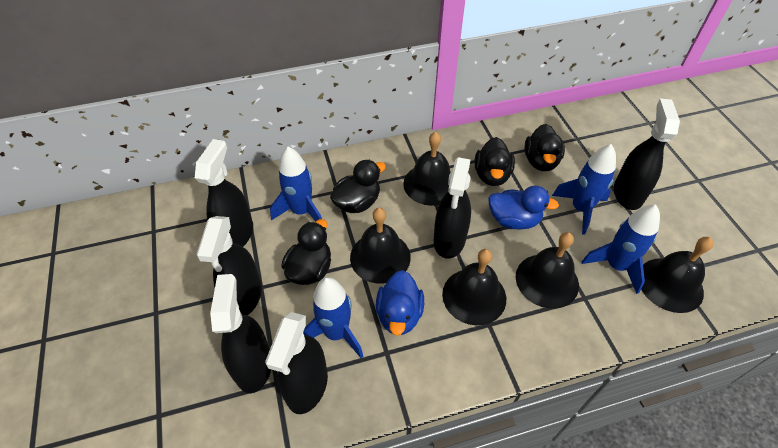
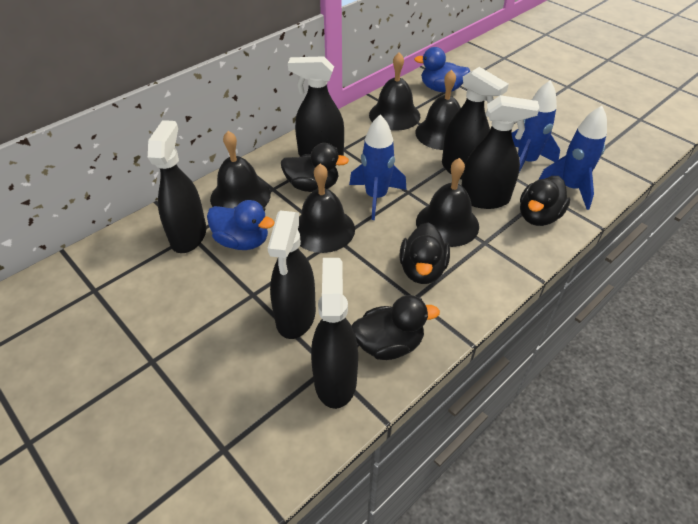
blue rocket: 4 -> 3

